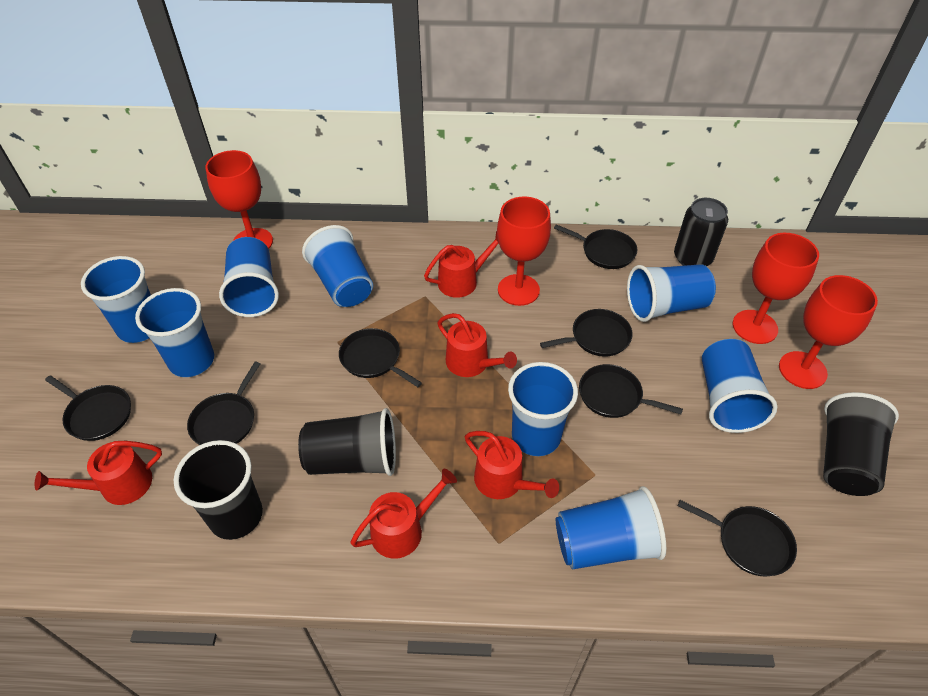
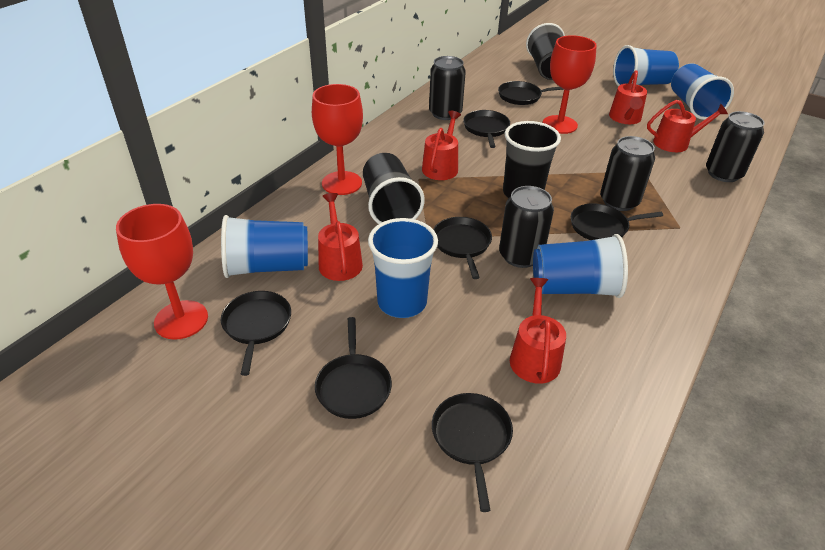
black can: 1 -> 4
blue cup: 8 -> 5
red goblet: 4 -> 3

